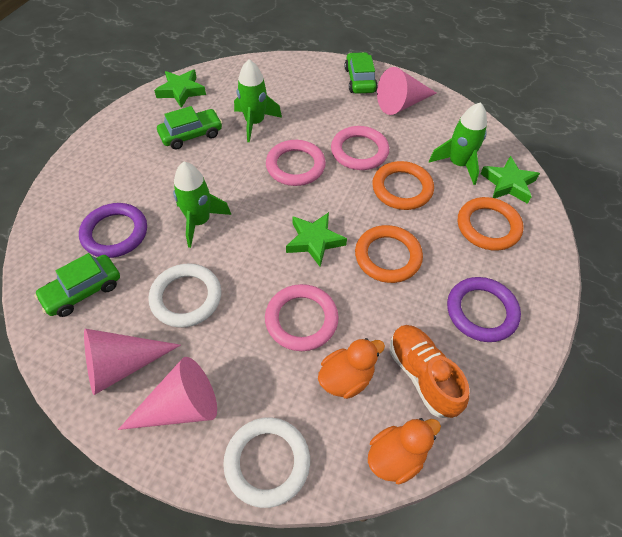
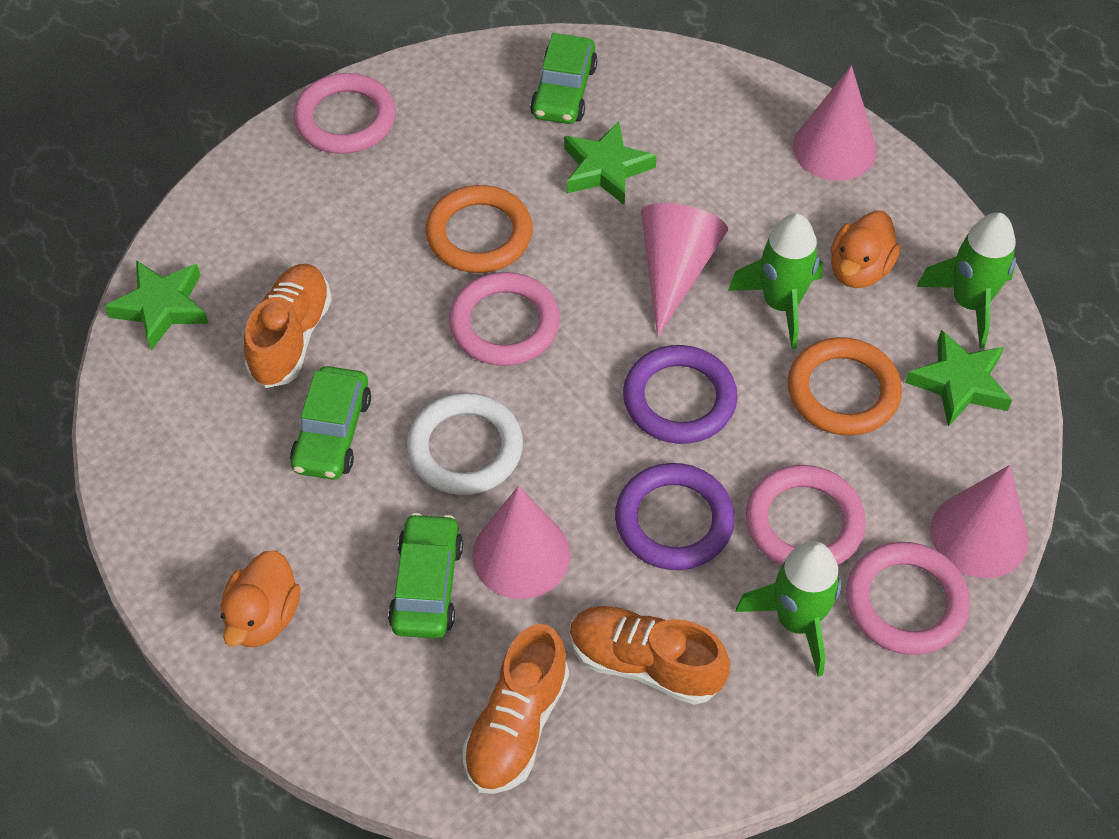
orange ring: 3 -> 2
orange shoe: 1 -> 3
pink cone: 3 -> 4
pink ring: 3 -> 4
white ring: 2 -> 1

